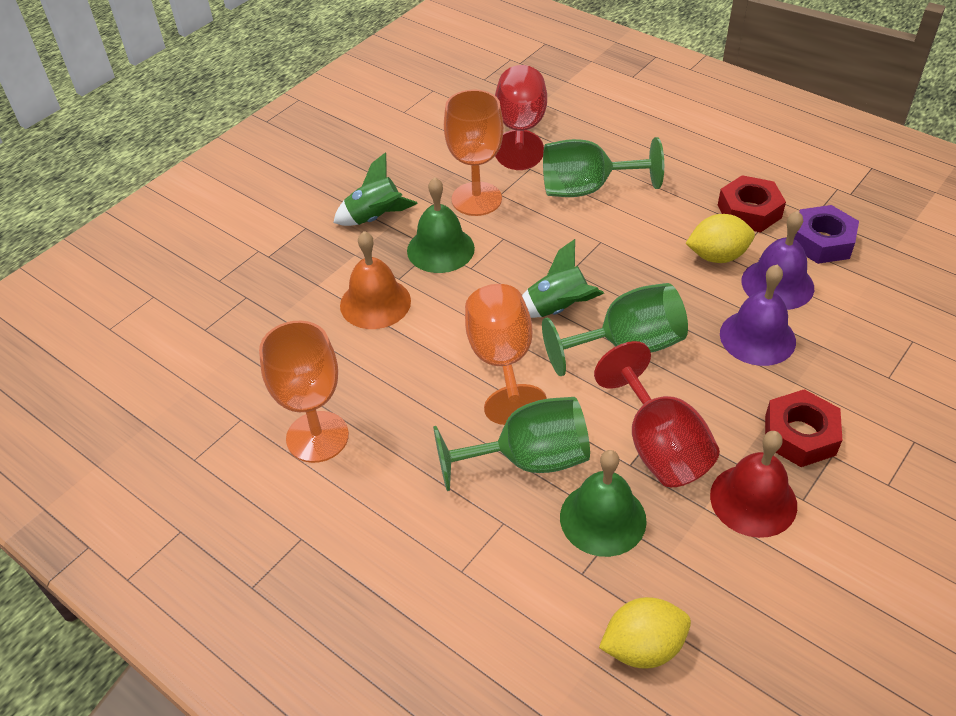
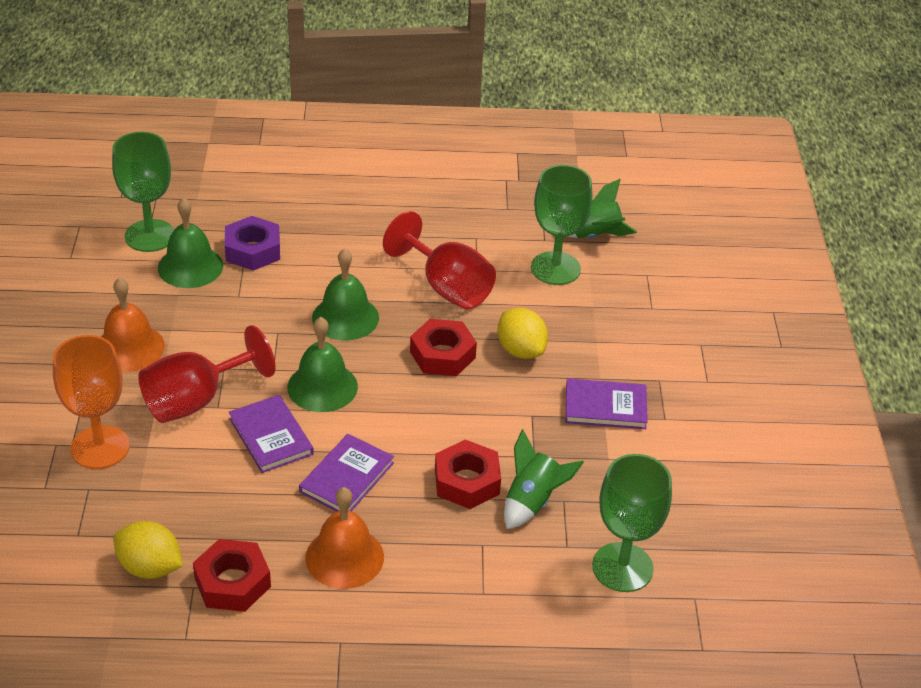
green bell: 2 -> 3
orange bell: 1 -> 2
orange goblet: 3 -> 1
purple bell: 2 -> 0
purple book: 0 -> 3
red bell: 1 -> 0
red nut: 2 -> 3

